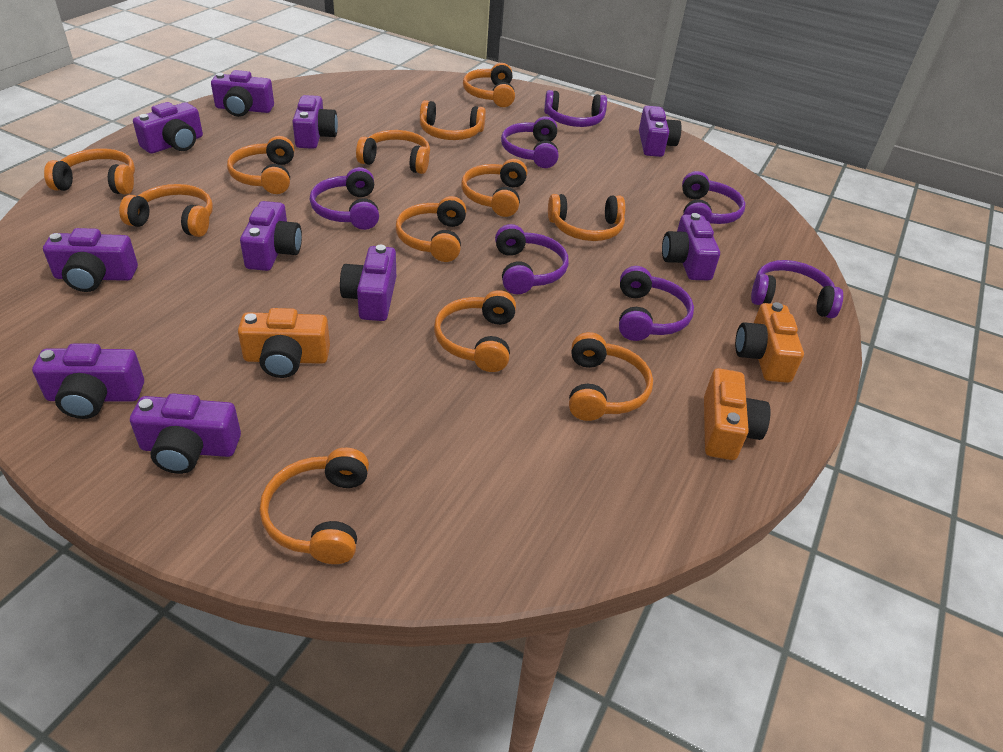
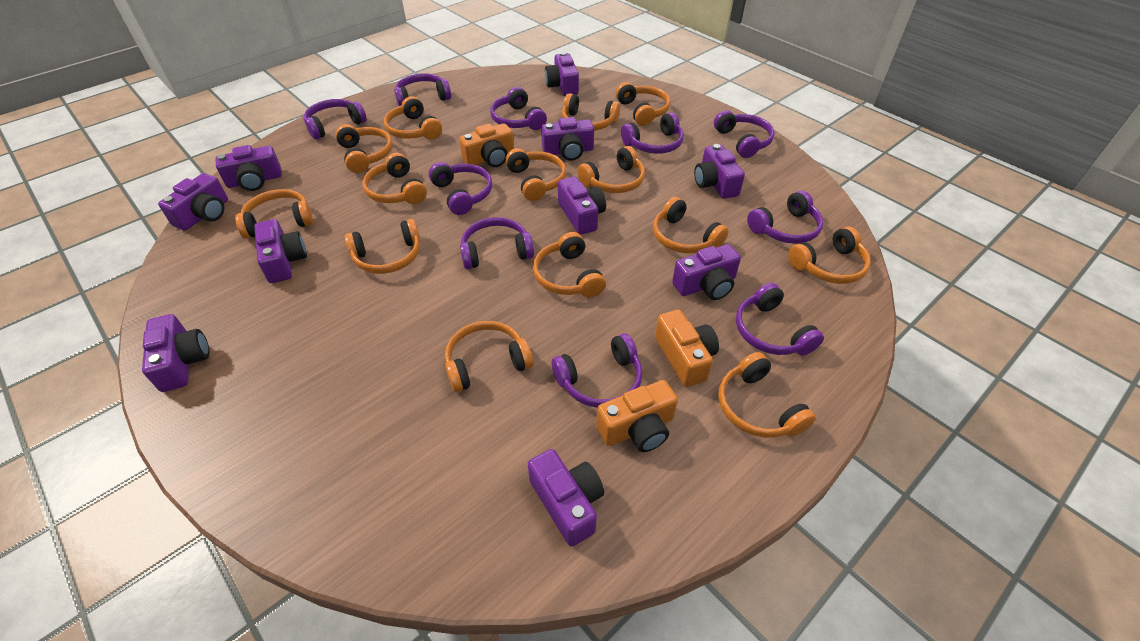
orange headphones: 12 -> 14
purple headphones: 7 -> 10

